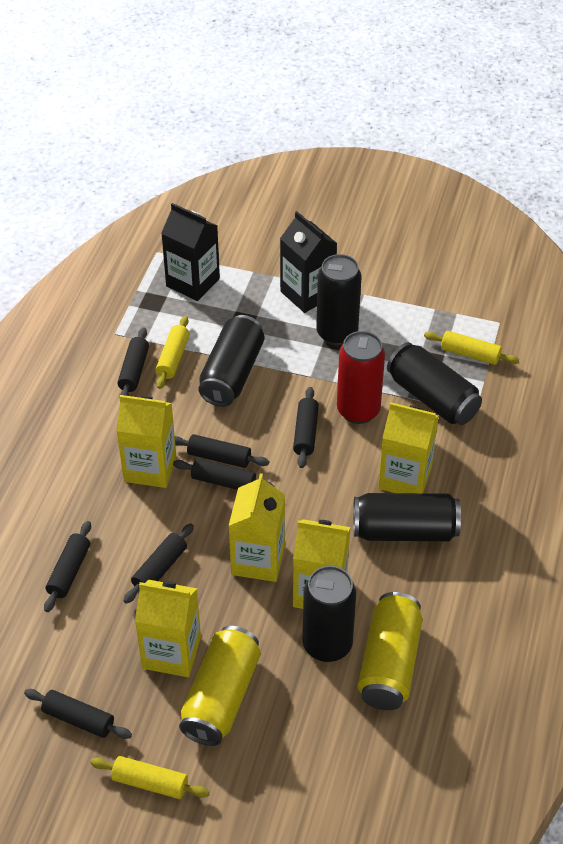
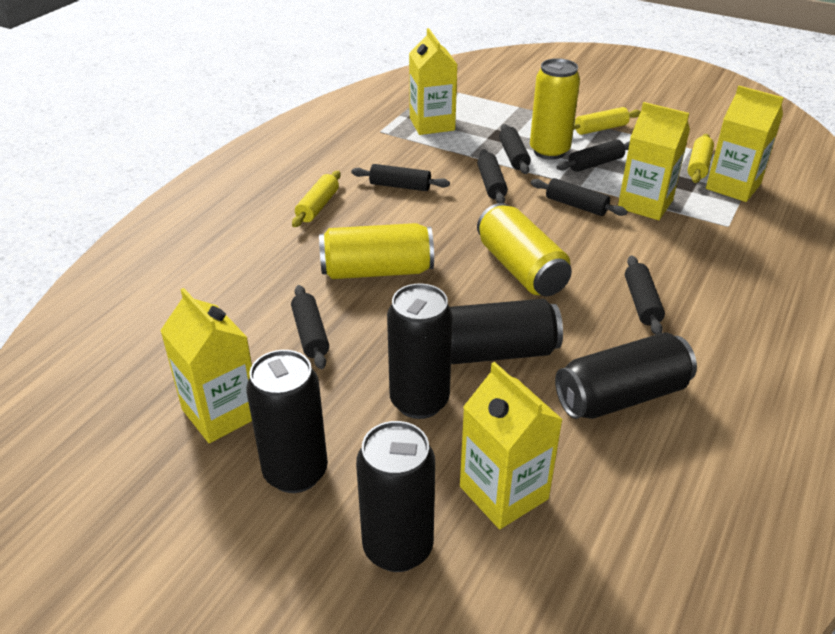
black carton: 2 -> 0
red can: 1 -> 0
yellow can: 2 -> 3

